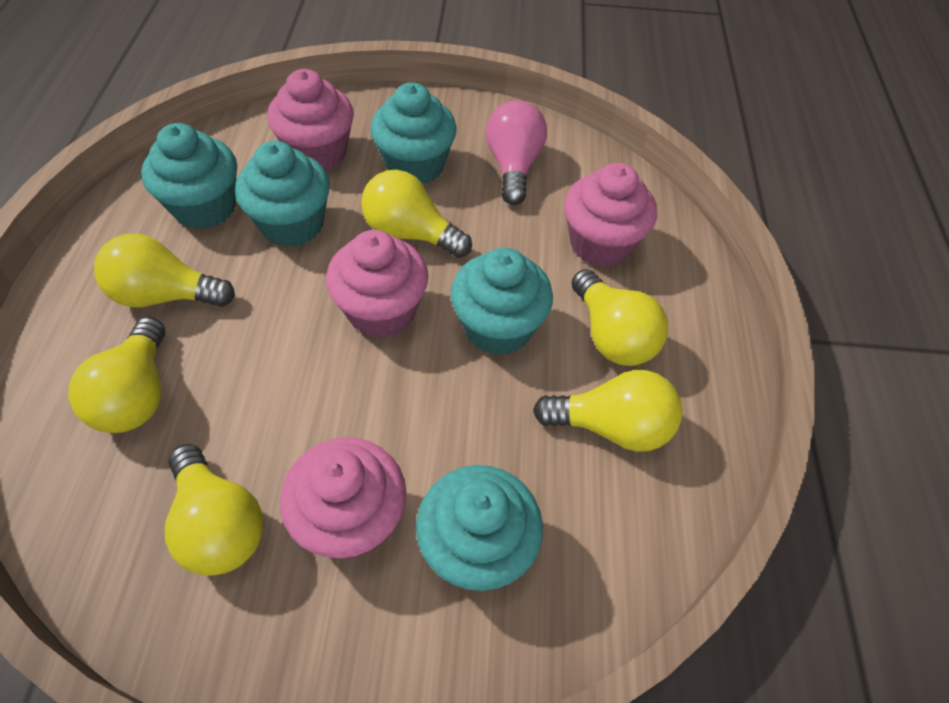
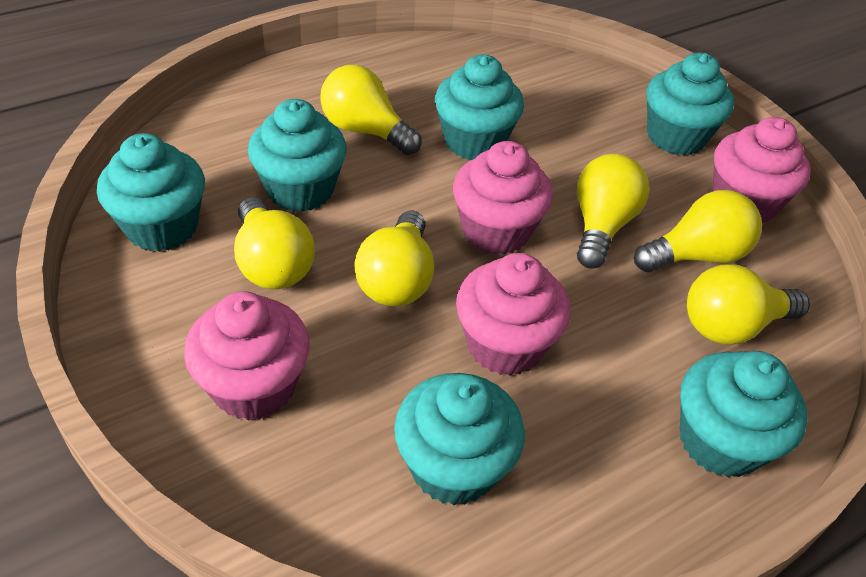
pink light bulb: 1 -> 0
turquoise cupcake: 5 -> 6

